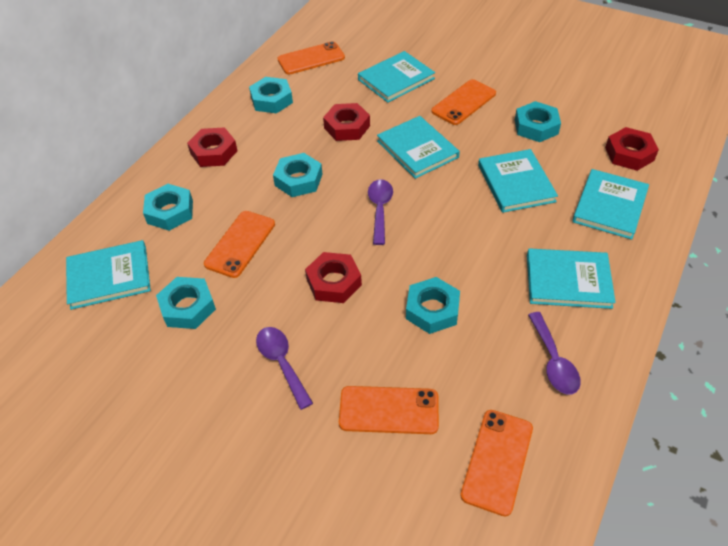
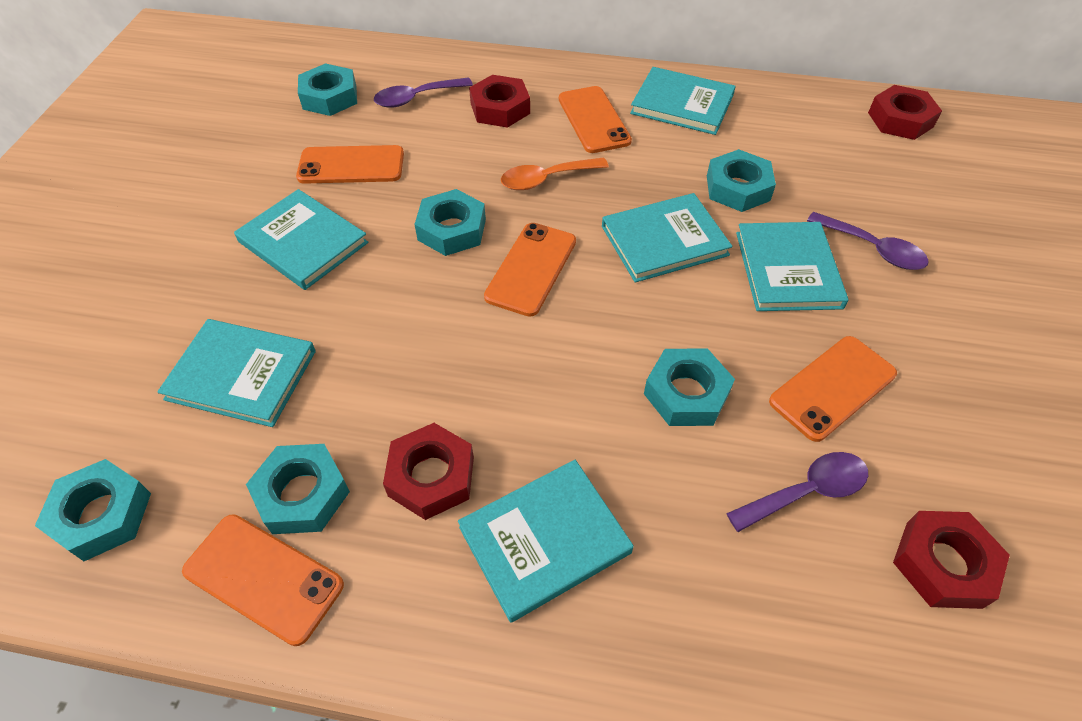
orange spoon: 0 -> 1

